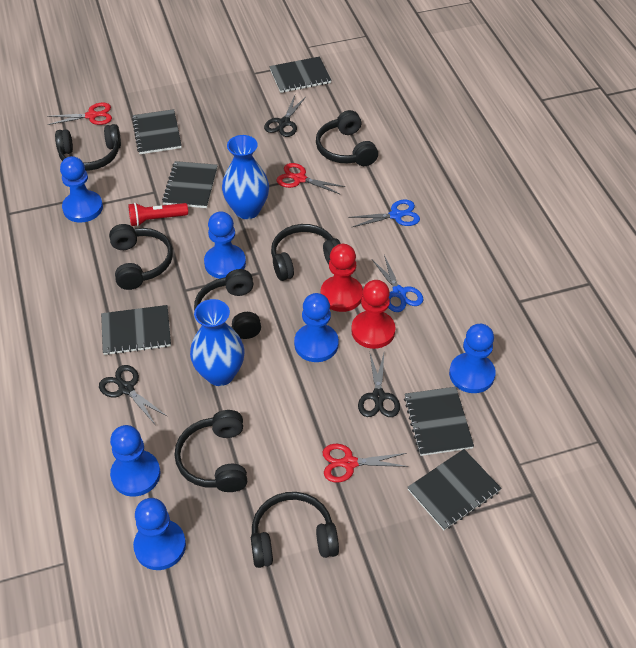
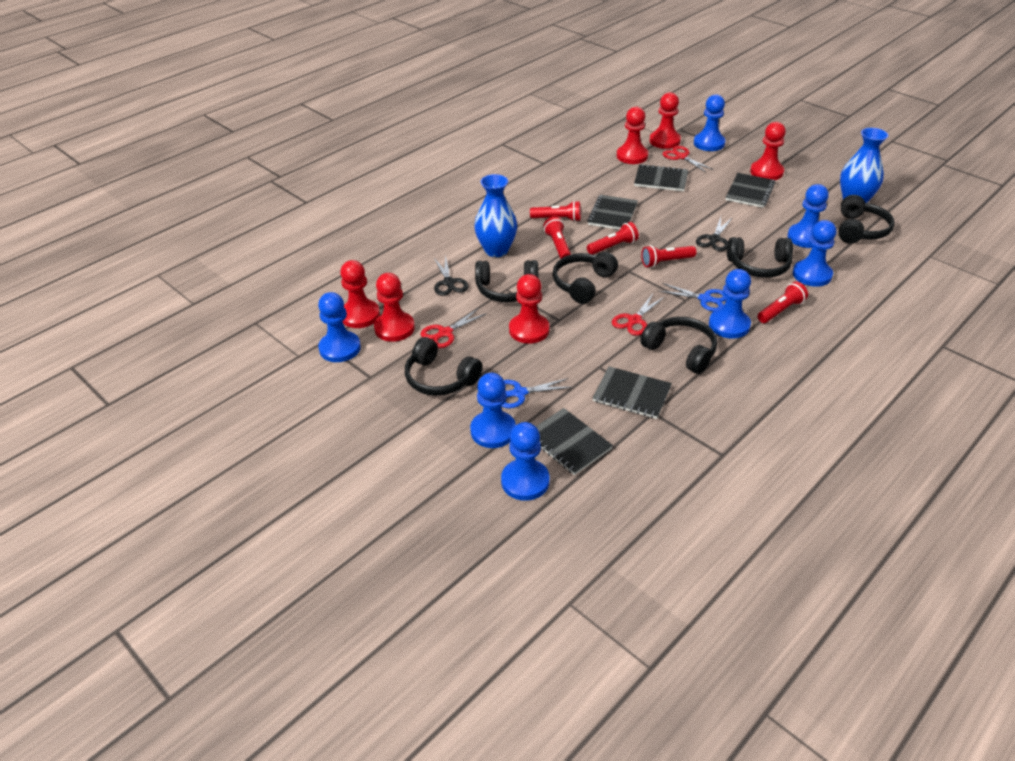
black headphones: 7 -> 6
black notebook: 6 -> 5
black scissors: 3 -> 2
blue pawn: 6 -> 7
red flashlight: 1 -> 5
red pawn: 2 -> 6

